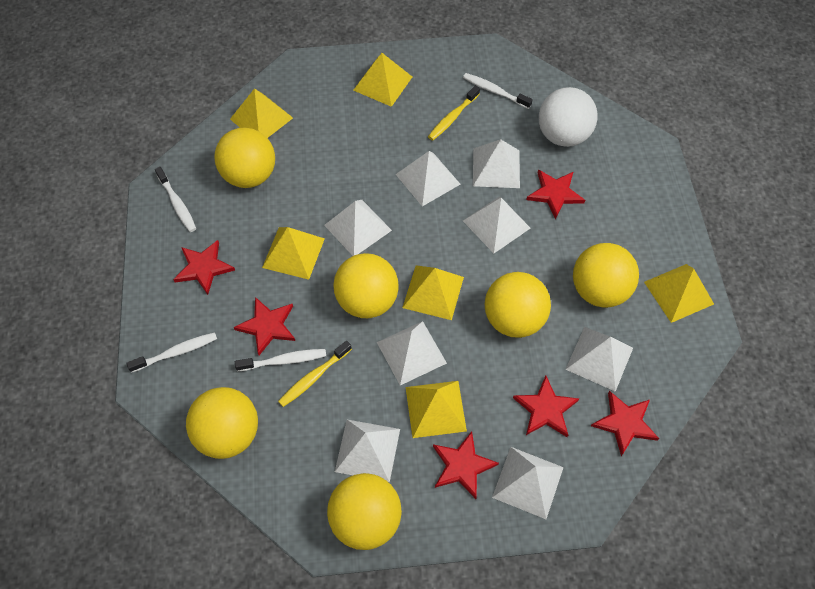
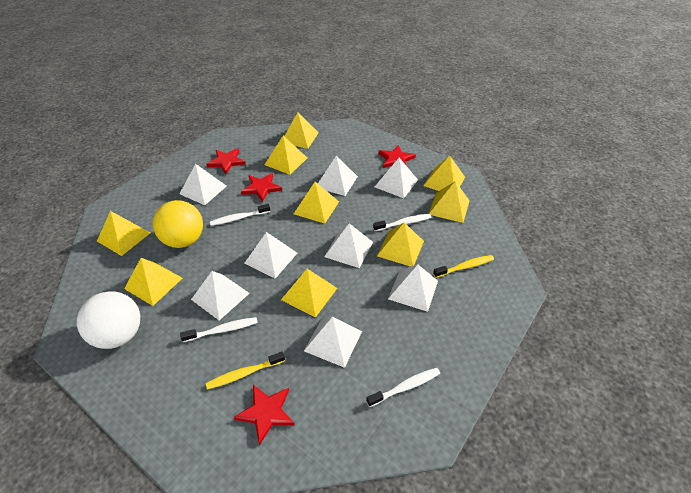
red star: 6 -> 4
yellow ball: 6 -> 1
yellow pyramid: 6 -> 9

